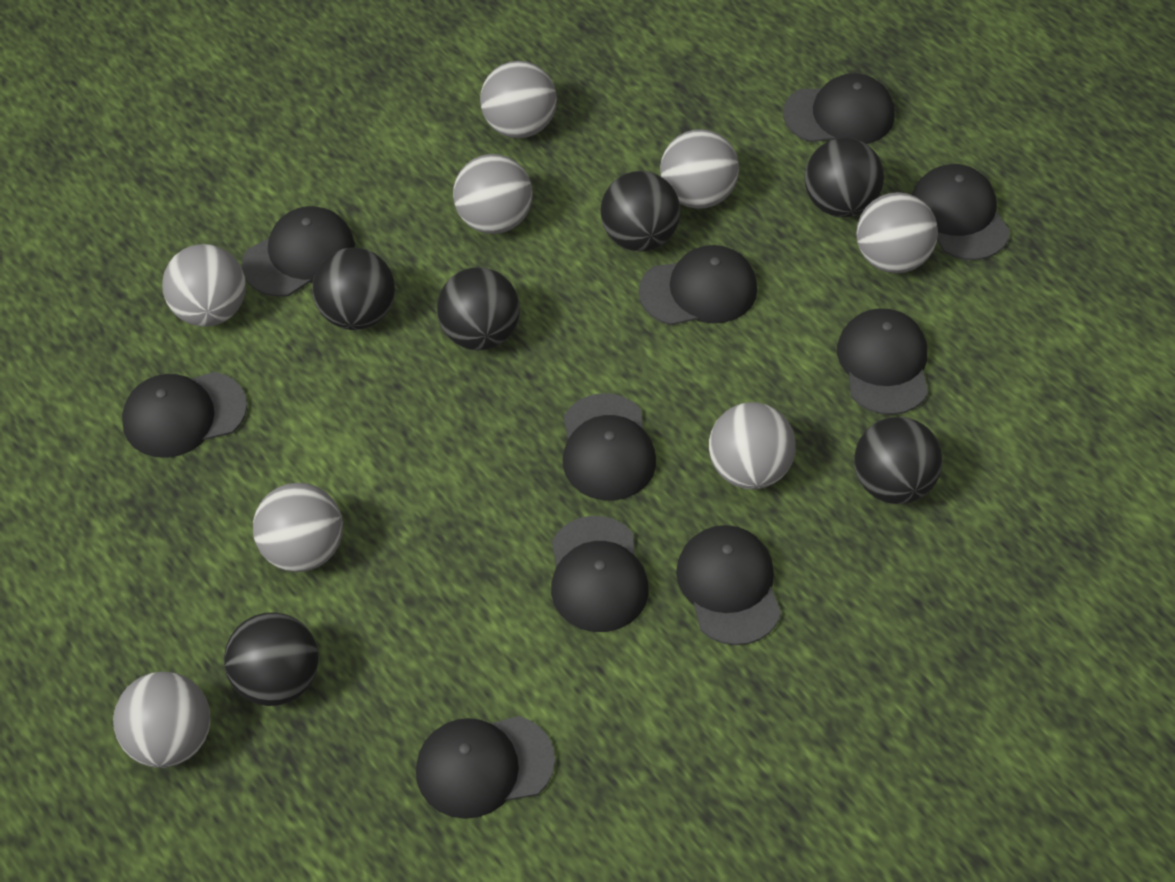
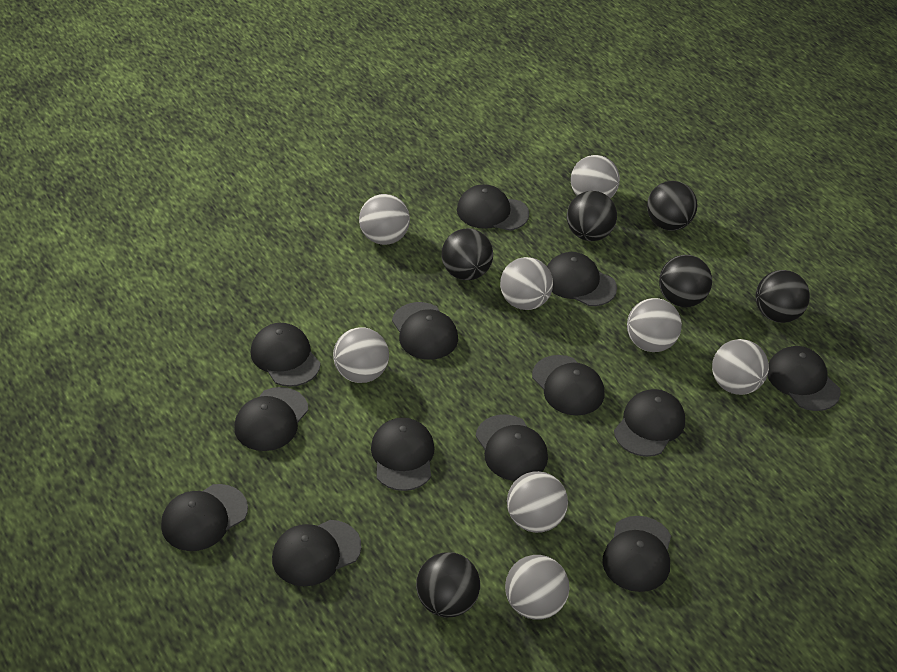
black cap: 10 -> 13

